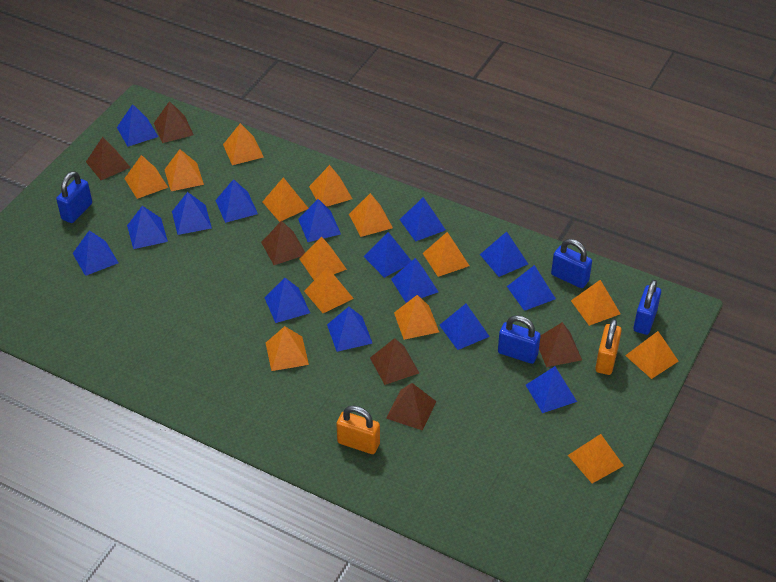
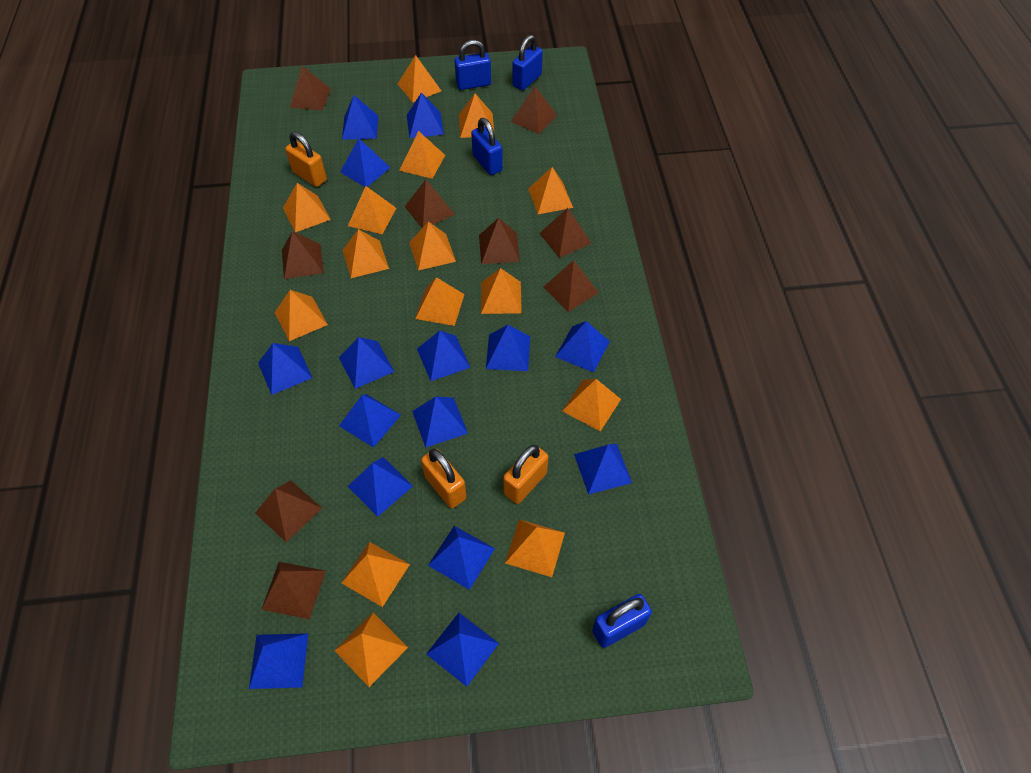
brown pyramid: 6 -> 9
orange padlock: 2 -> 3
orange pyramid: 14 -> 15

